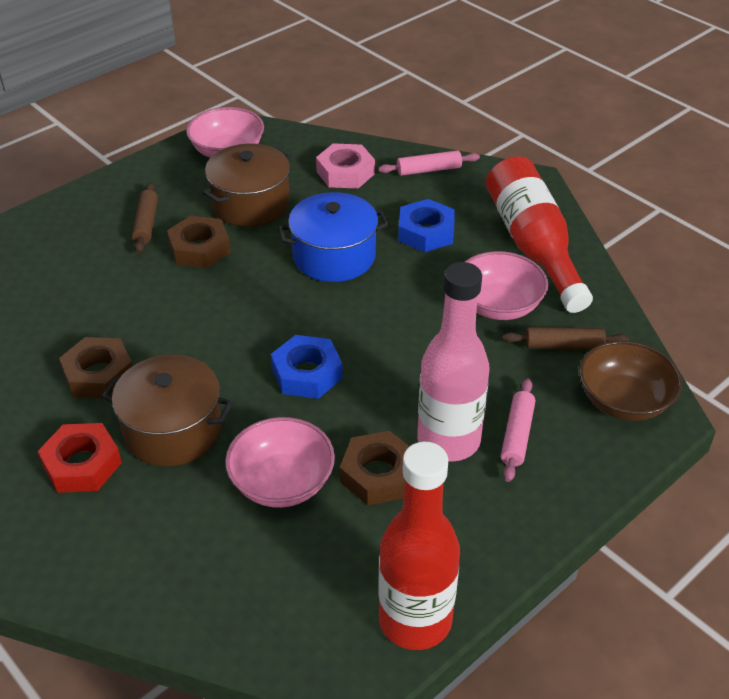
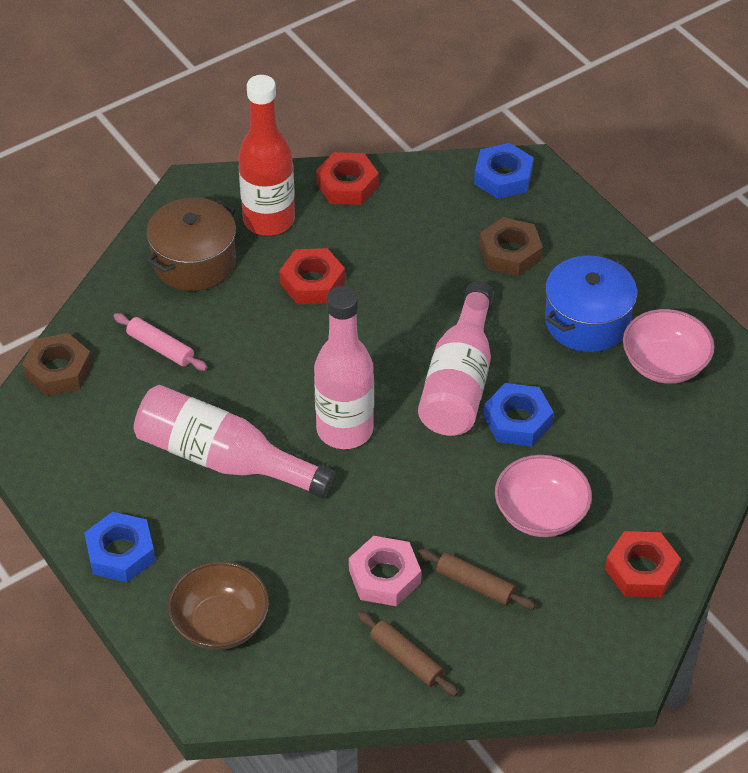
blue nut: 2 -> 3
brown nut: 3 -> 2
brown pot: 2 -> 1
pink bottle: 1 -> 3
pink bowl: 3 -> 2
pink rolling pin: 2 -> 1
red bottle: 2 -> 1
red nut: 1 -> 3

